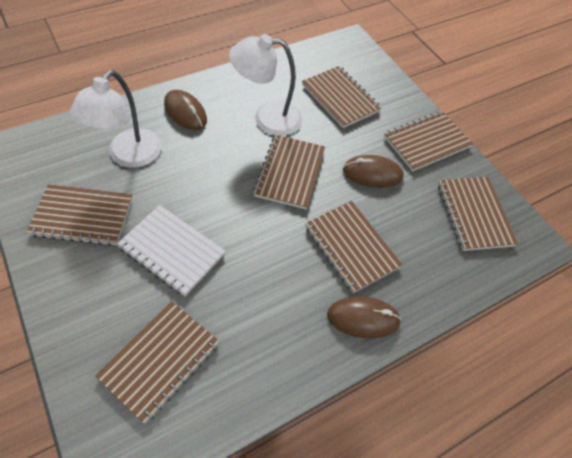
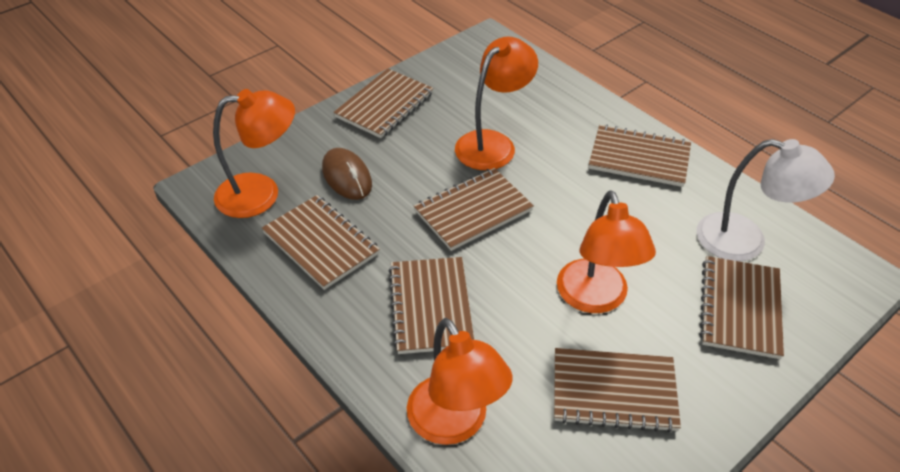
brown mouse: 3 -> 1
orange lamp: 0 -> 4
white lamp: 2 -> 1
white notebook: 1 -> 0

